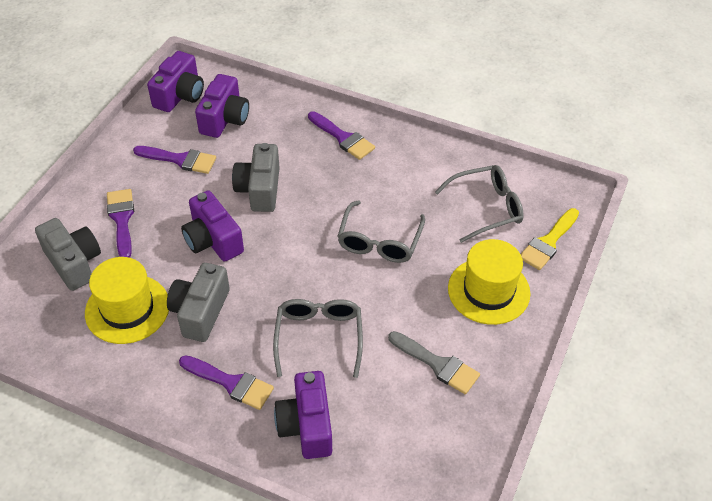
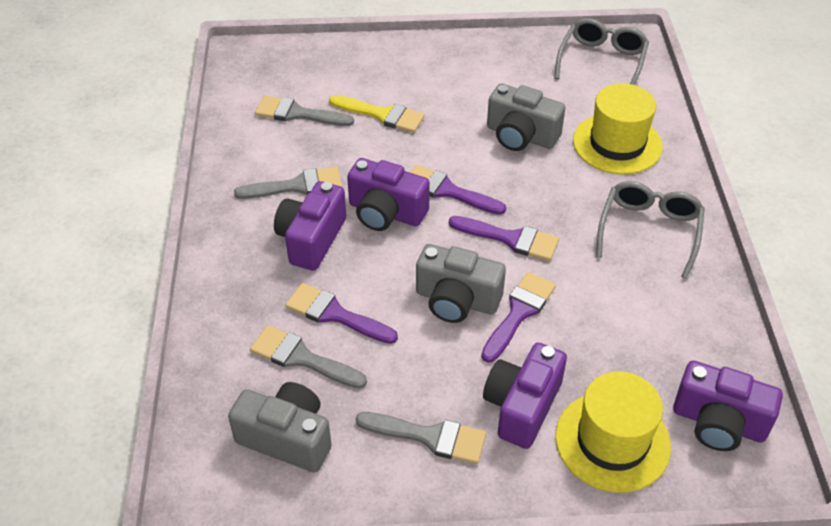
grey brush: 1 -> 4
grey glasses: 3 -> 2

